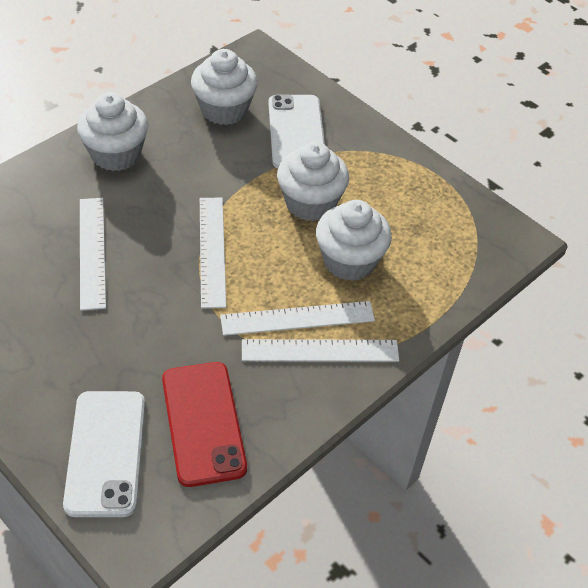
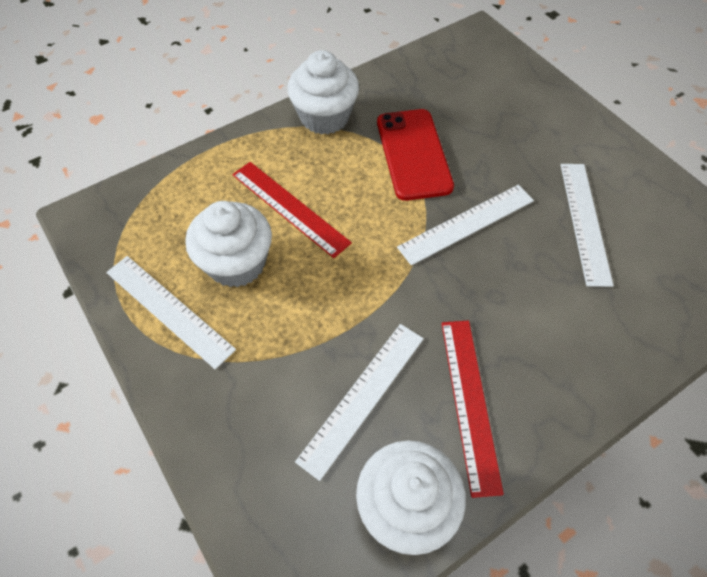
red ruler: 0 -> 2
white cupcake: 4 -> 3
white phone: 2 -> 0

